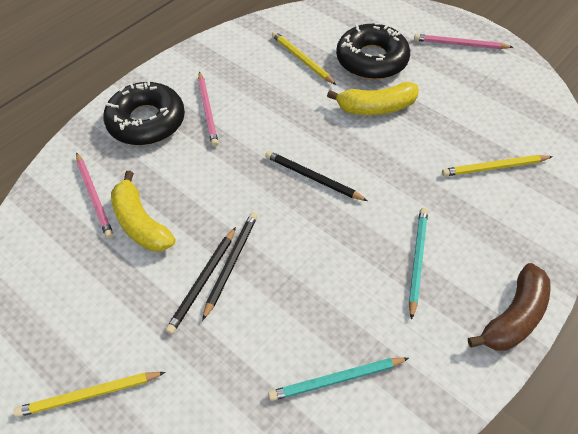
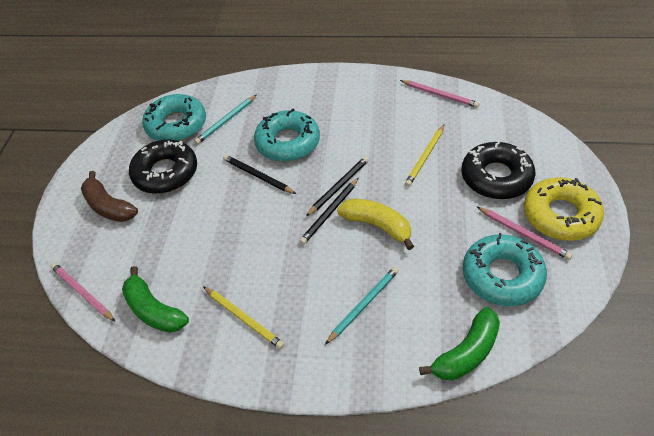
green banana: 0 -> 2
turquoise donut: 0 -> 3
yellow banana: 2 -> 1
yellow donut: 0 -> 1
yellow pencil: 3 -> 2

